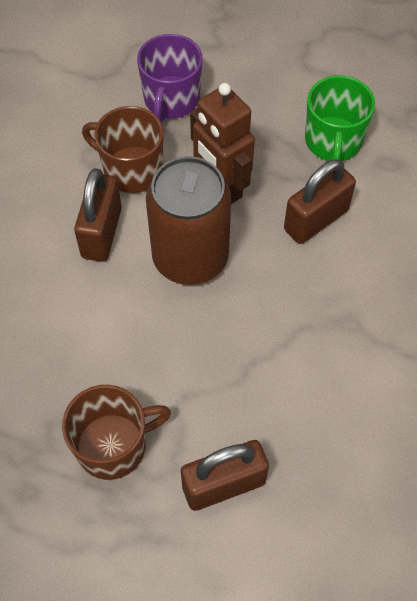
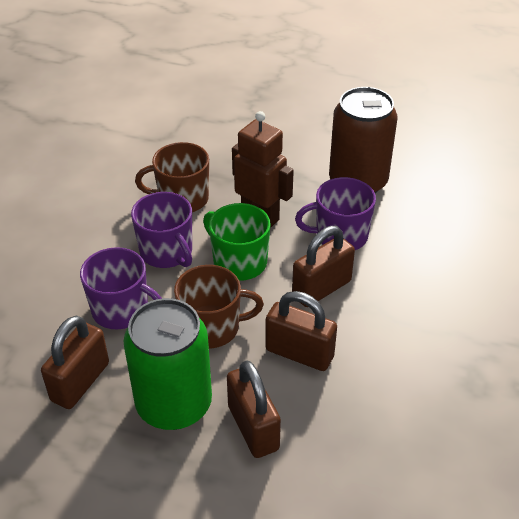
brown padlock: 3 -> 4
green can: 0 -> 1
purple mug: 1 -> 3

